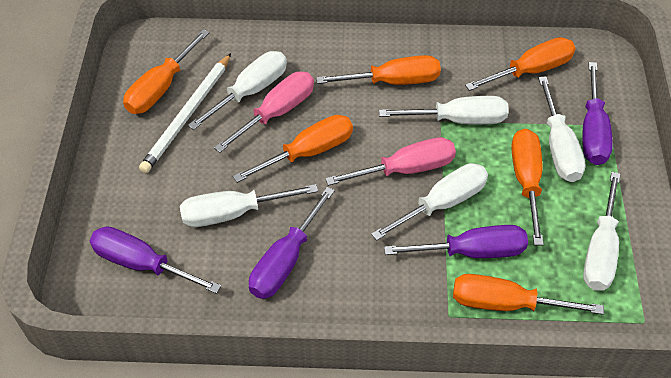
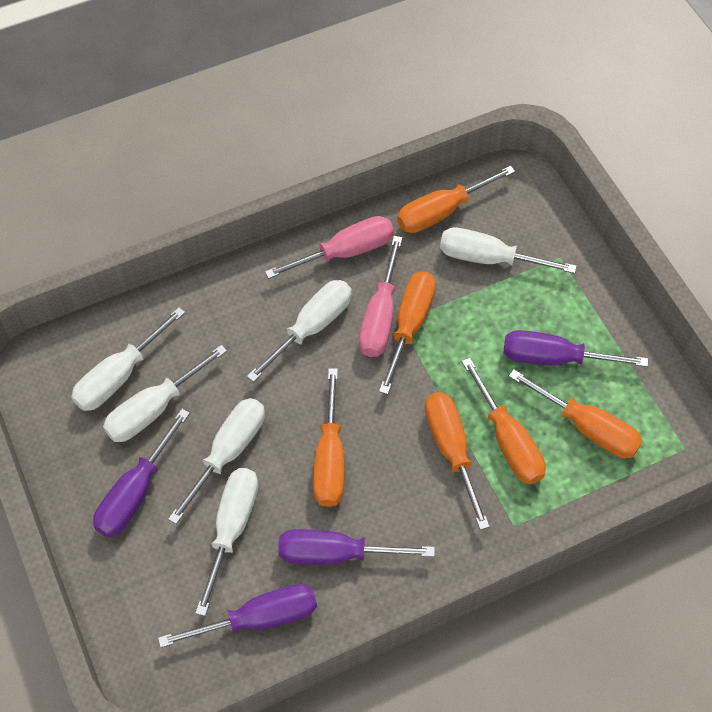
white pencil: 1 -> 0

